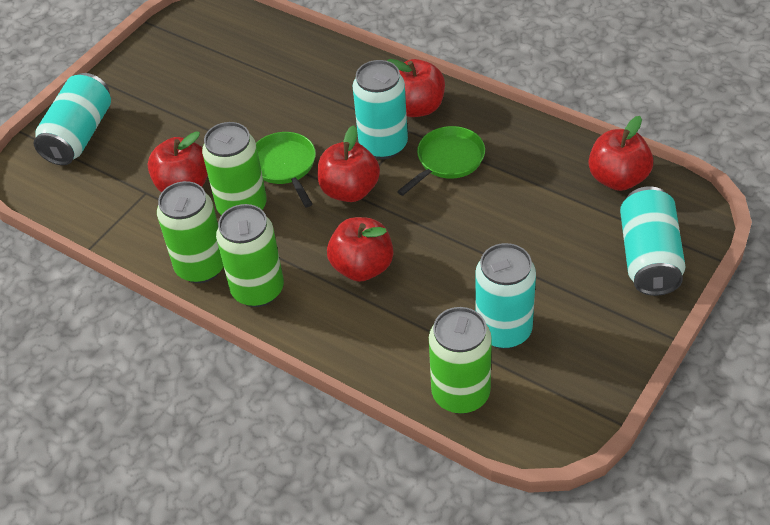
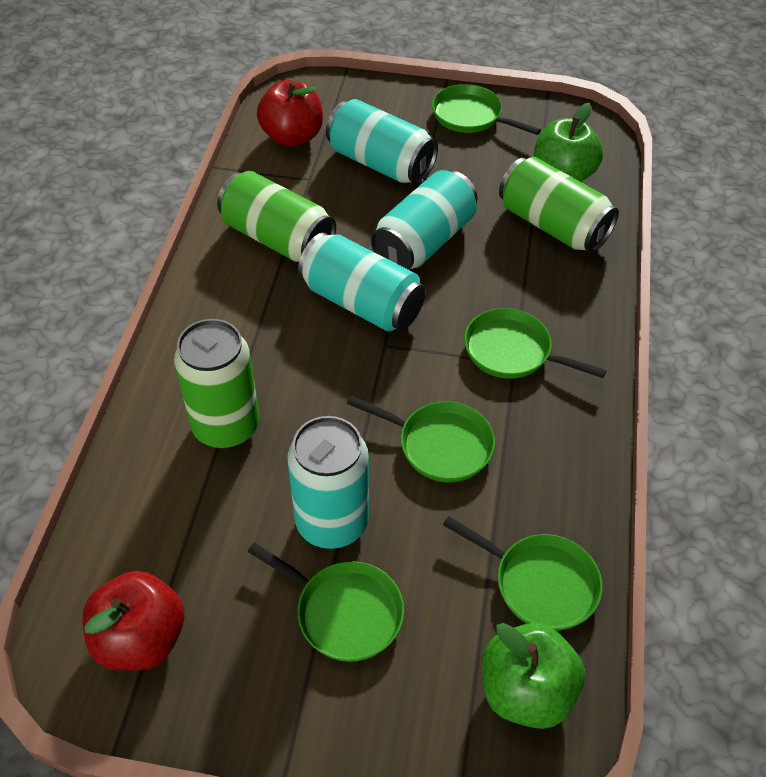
green apple: 0 -> 2
green can: 4 -> 3
green pan: 2 -> 5
red apple: 5 -> 2

